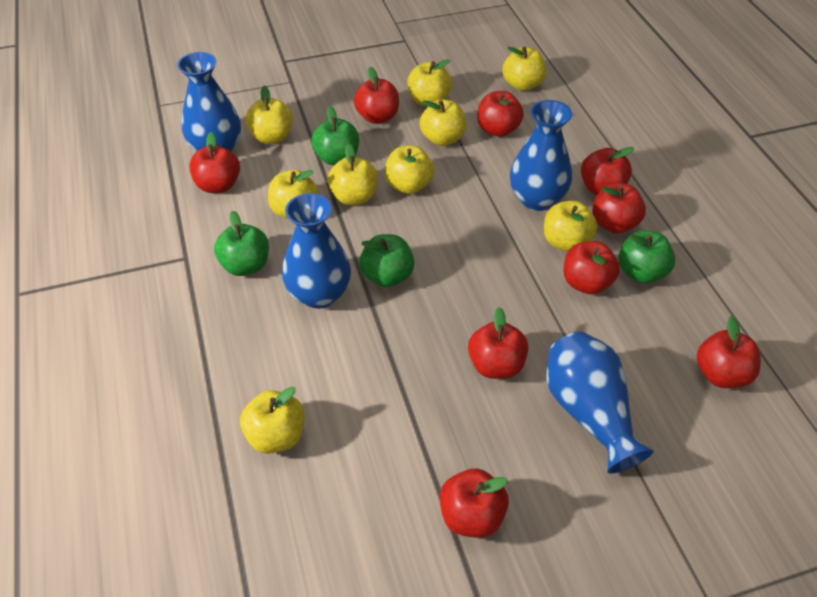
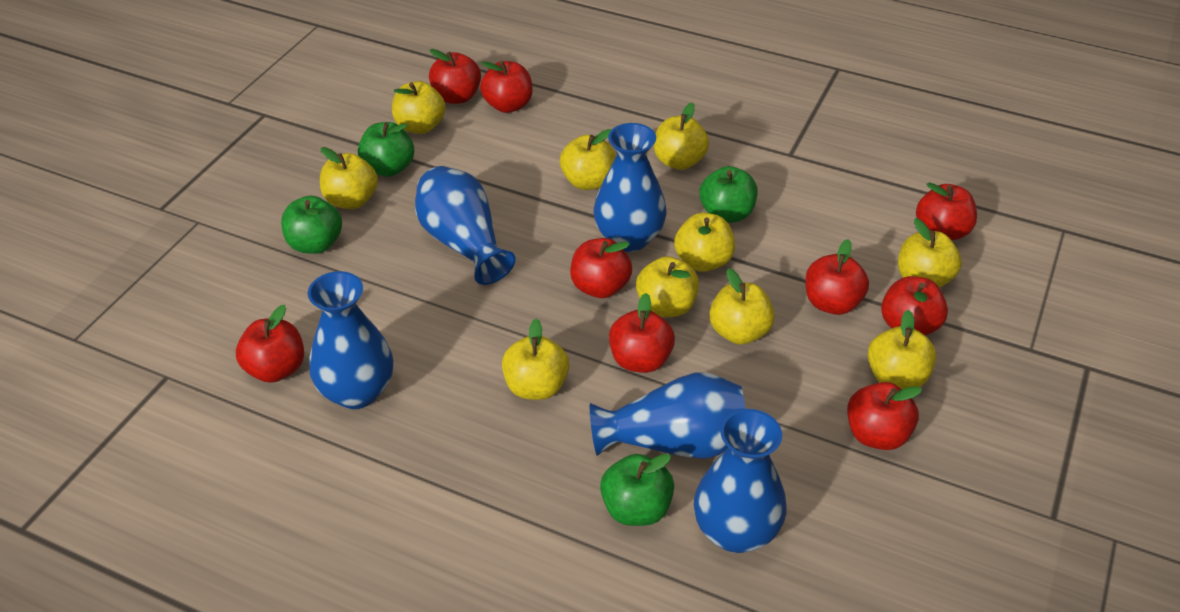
blue vase: 4 -> 5
yellow apple: 9 -> 10

